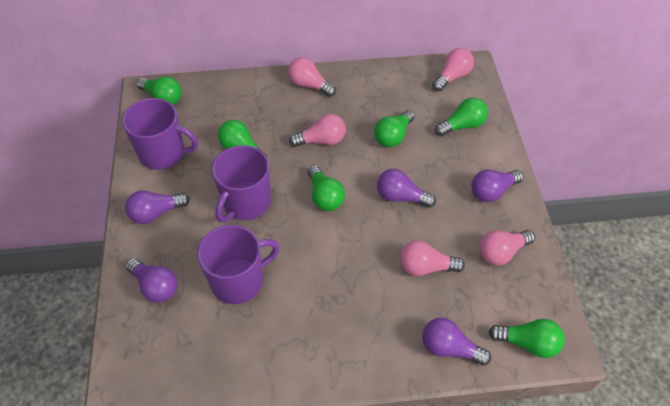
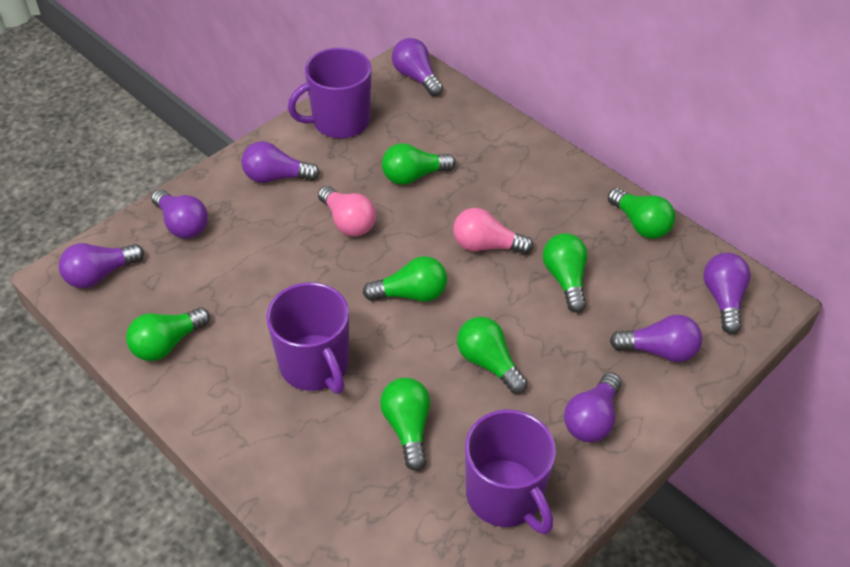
green light bulb: 6 -> 7
pink light bulb: 5 -> 2
purple light bulb: 5 -> 7

